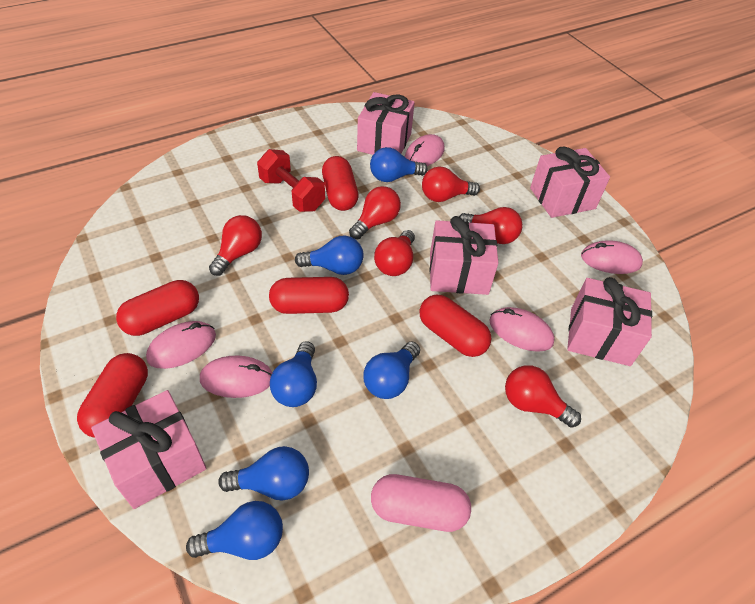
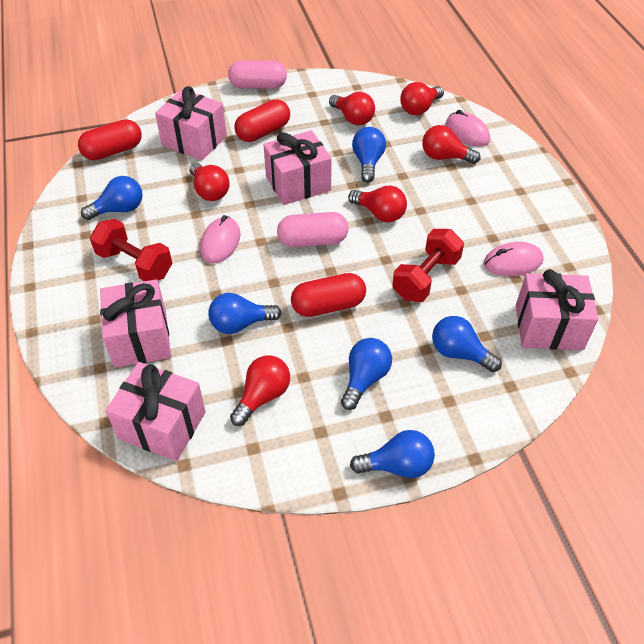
pink capsule: 1 -> 2
pink mouse: 5 -> 3
red capsule: 5 -> 3
red dumbbell: 1 -> 2

